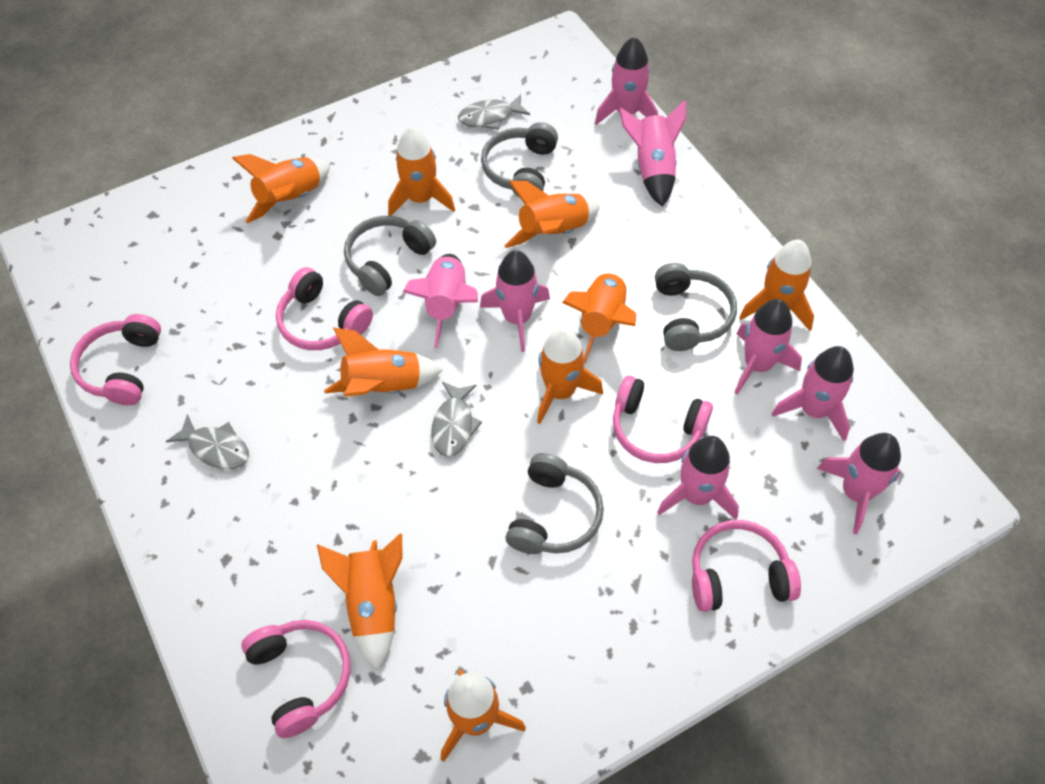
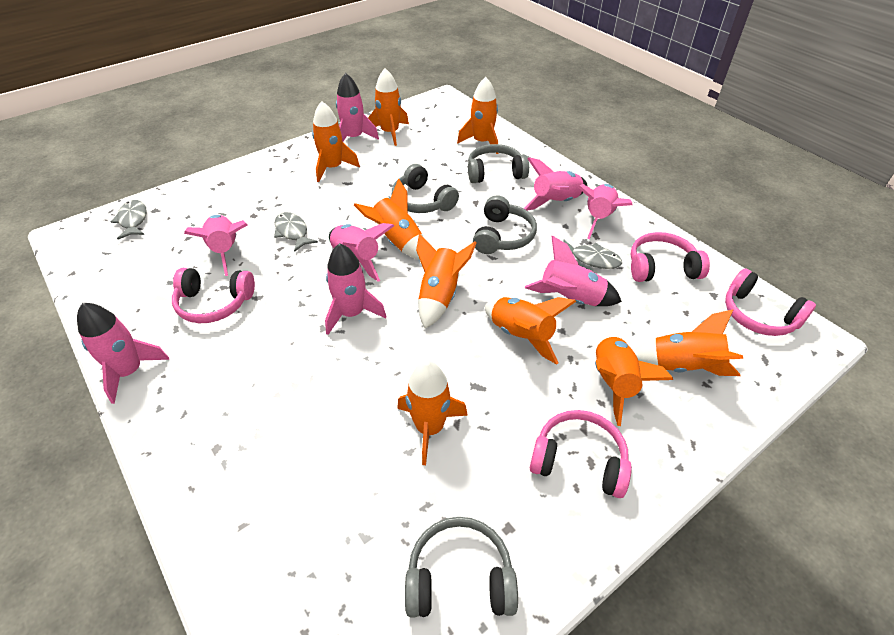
pink headphones: 5 -> 4

